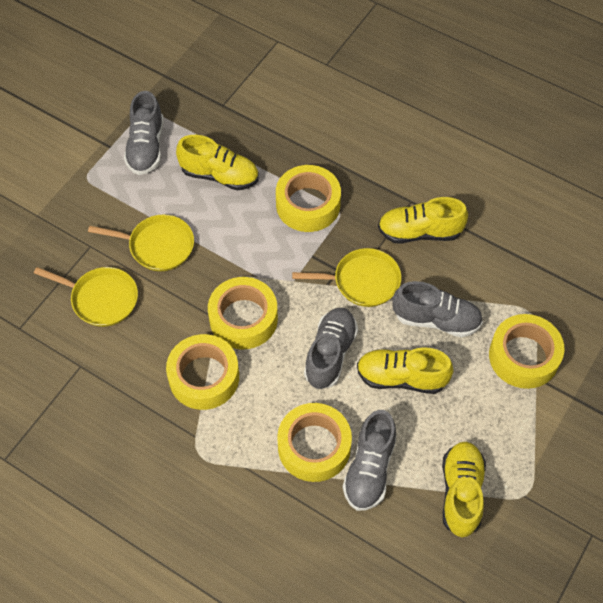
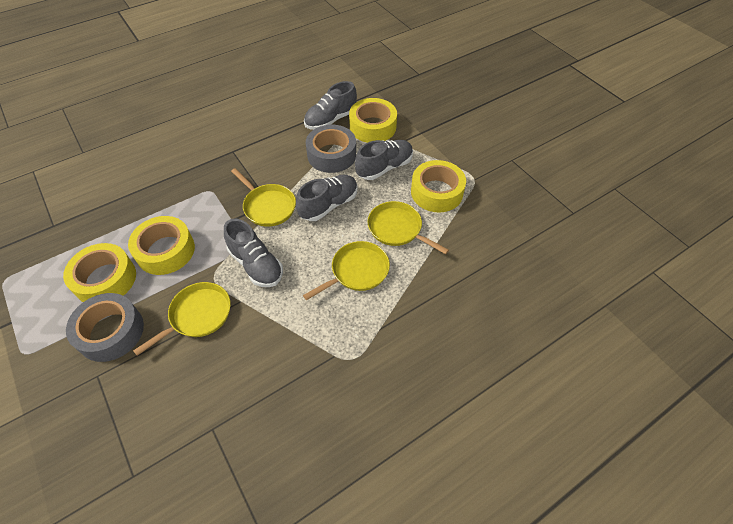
grey tape: 0 -> 2
yellow pan: 3 -> 4
yellow shoe: 4 -> 0
yellow tape: 5 -> 4

